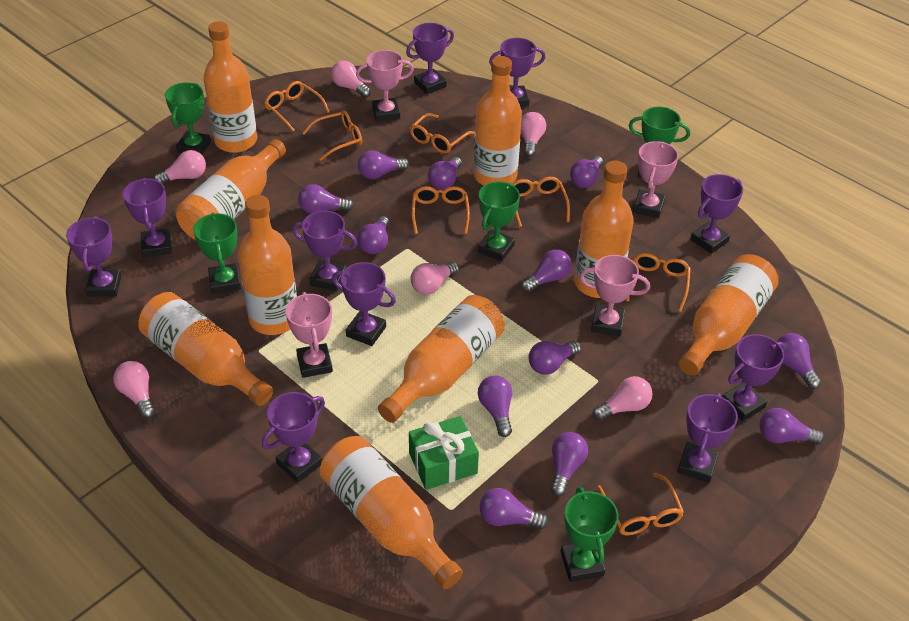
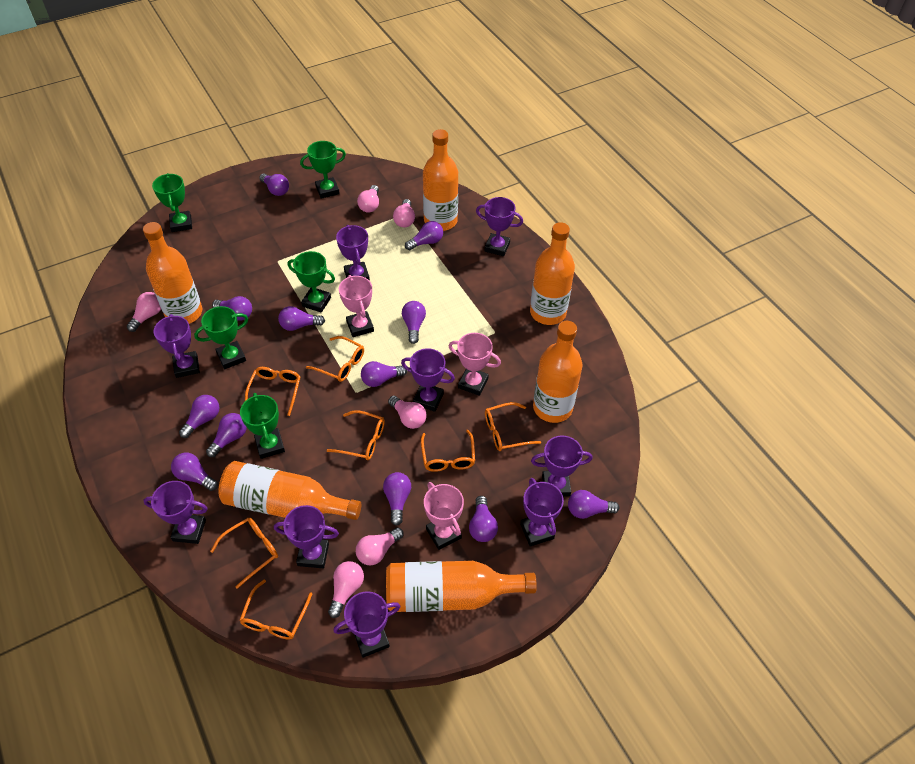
green gift: 1 -> 0
orange bottle: 9 -> 6
pink trophy: 4 -> 3
purple trophy: 10 -> 9

